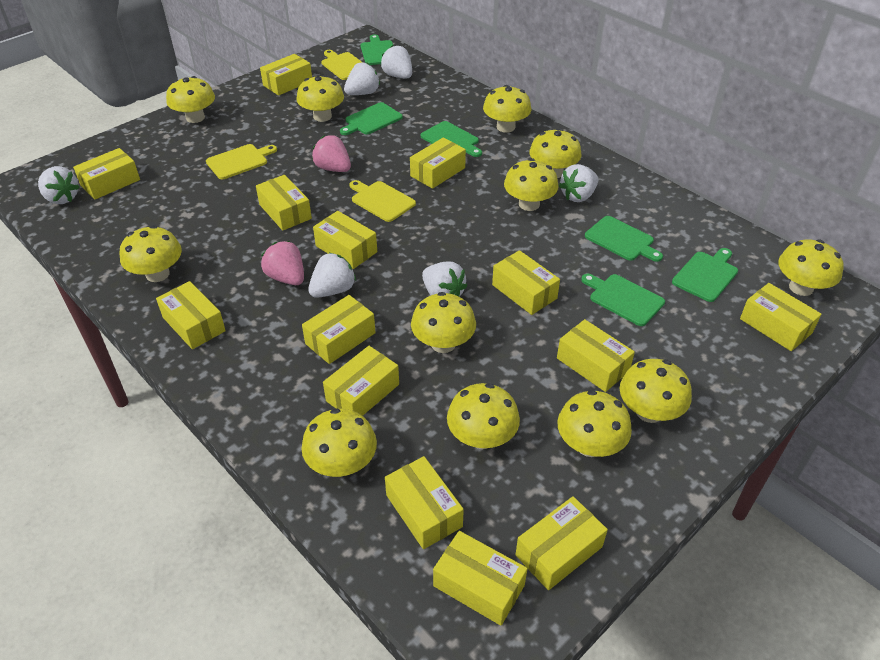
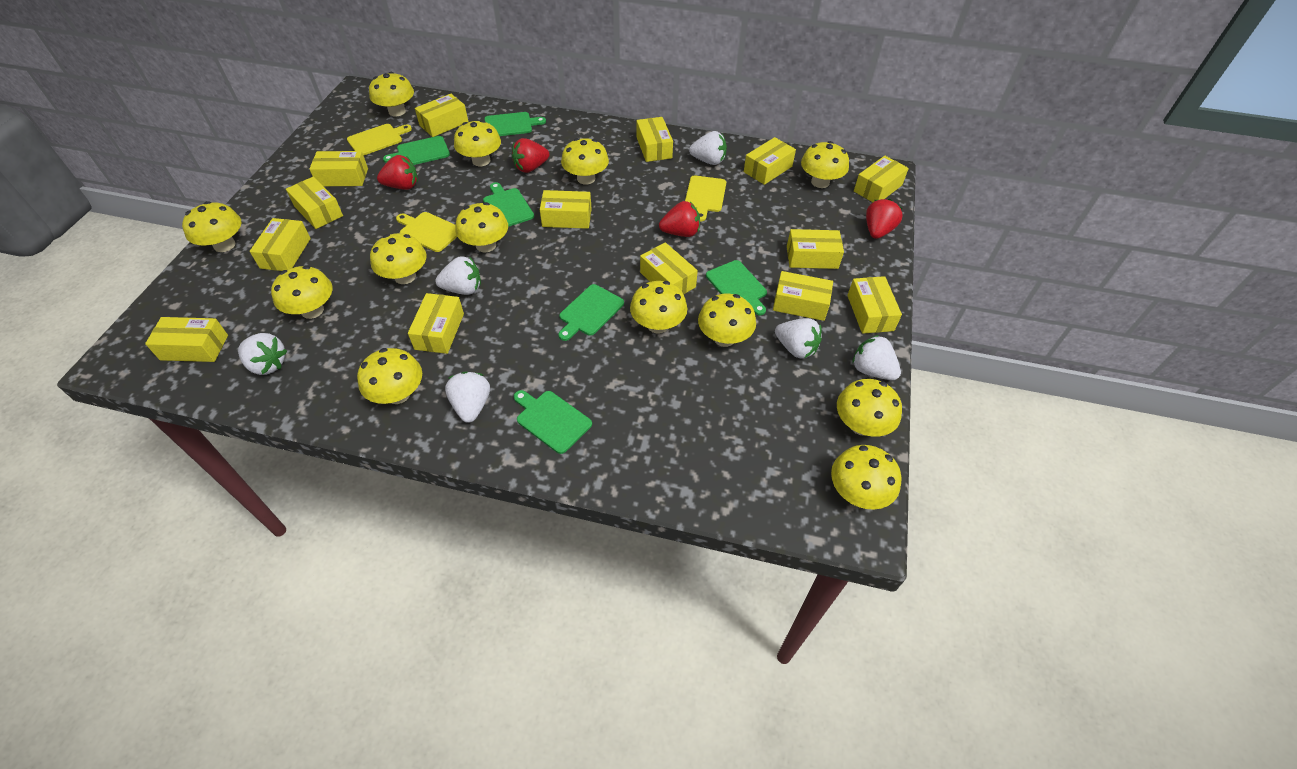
pink strawberry: 2 -> 0
red strawberry: 0 -> 4
yellow mushroom: 12 -> 13

